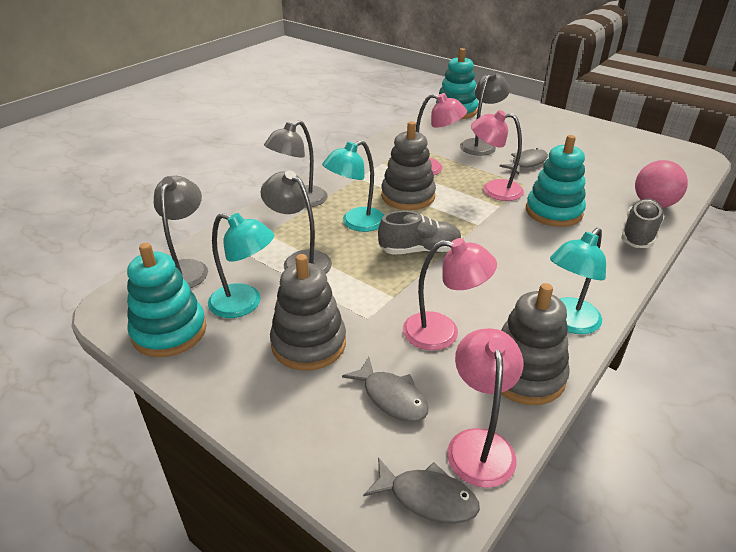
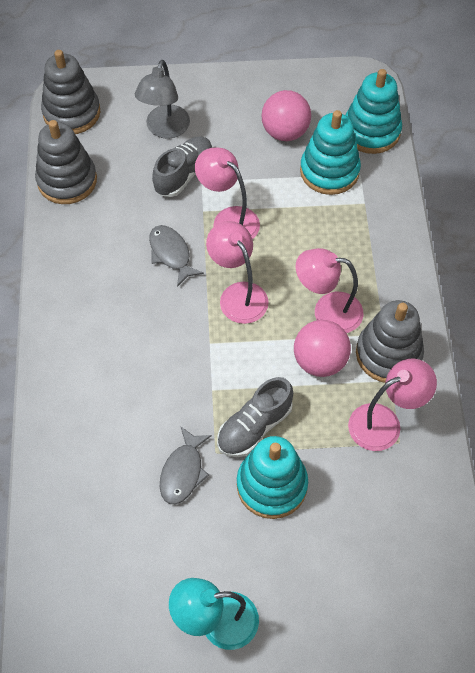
grey fish: 3 -> 2
grey lamp: 4 -> 1
pink ball: 1 -> 2
turquoise lamp: 3 -> 1

